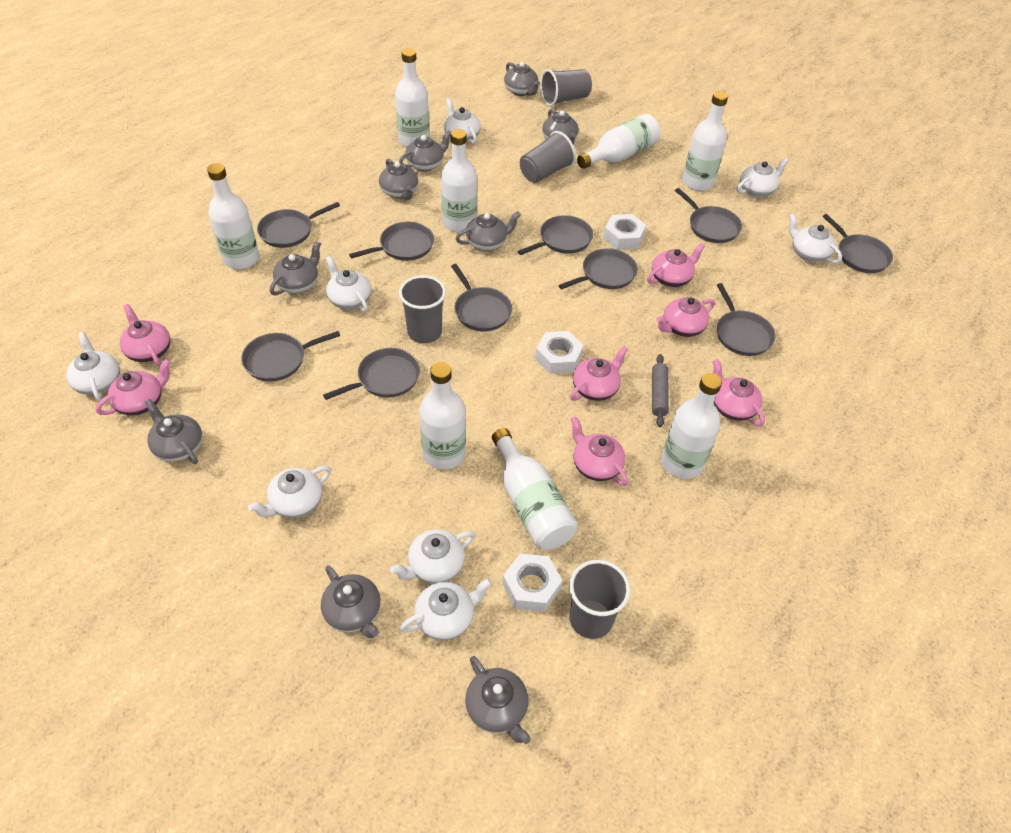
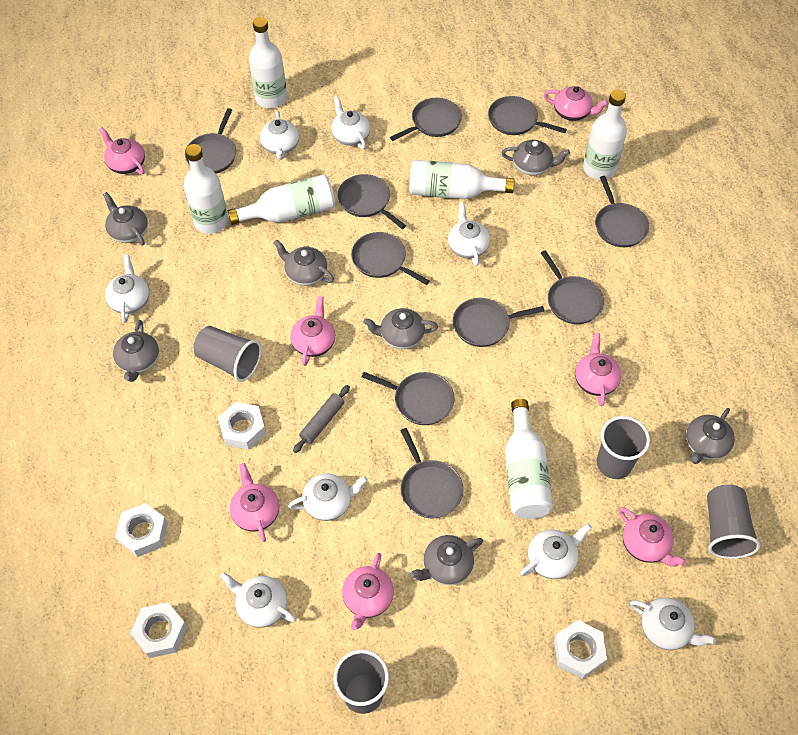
grey teapot: 9 -> 7
white bottle: 8 -> 6
white nut: 3 -> 4

